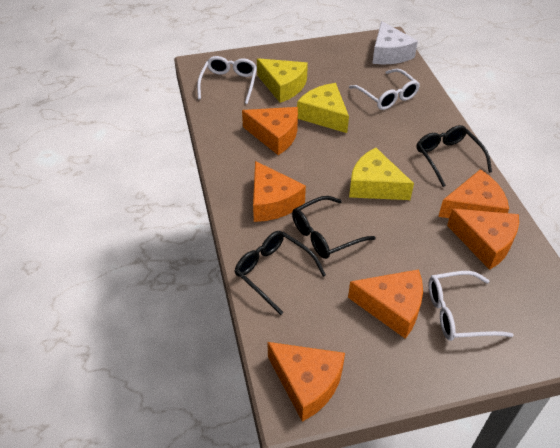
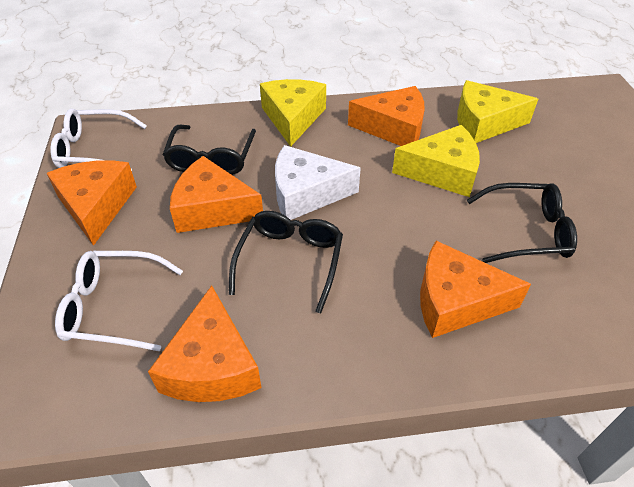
orange cheese: 6 -> 5
white glasses: 3 -> 2

